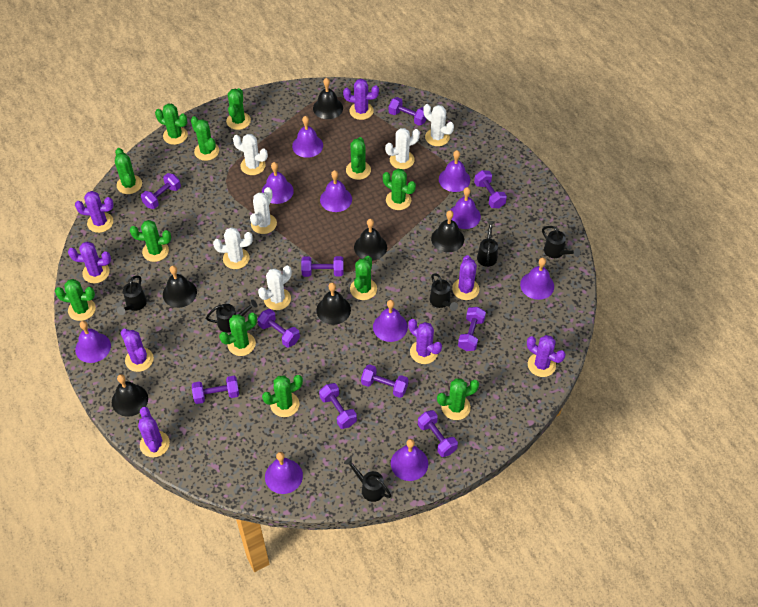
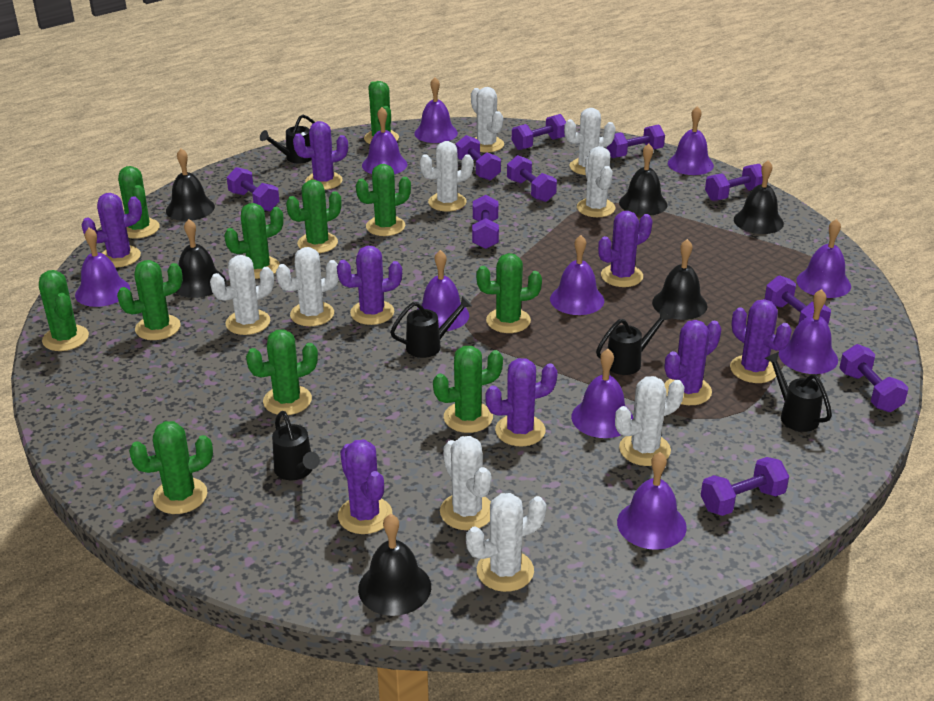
black watering can: 6 -> 5
green cactus: 12 -> 11
white cactus: 6 -> 9

